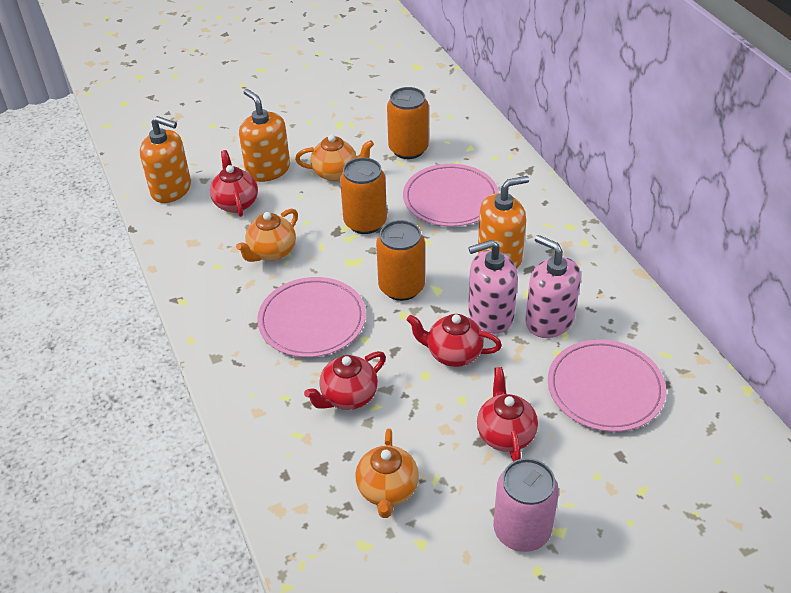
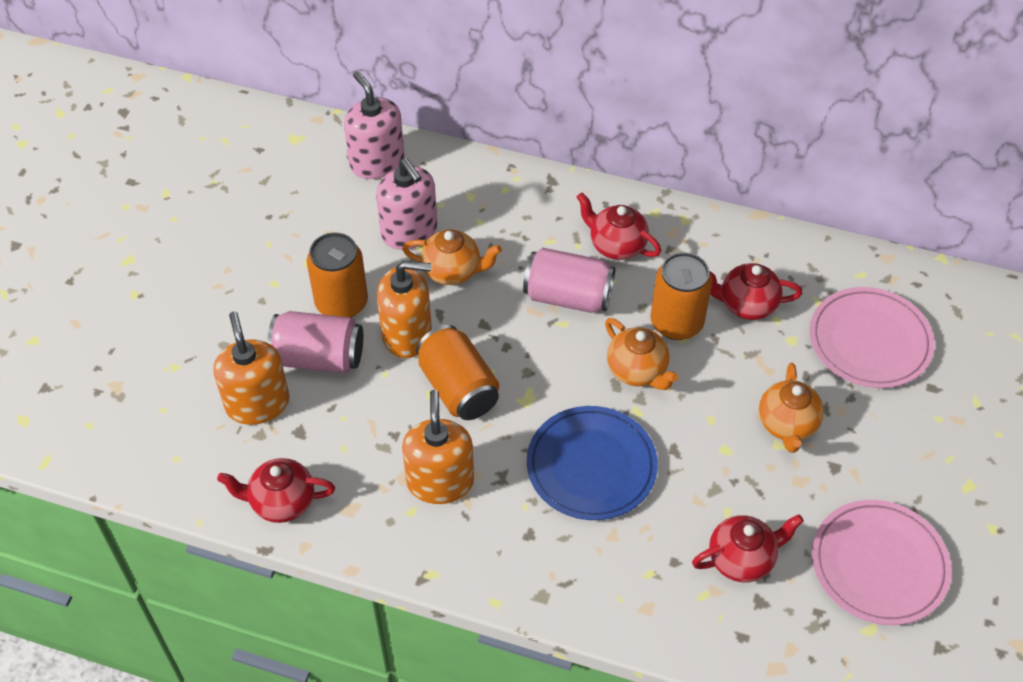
blue plate: 0 -> 1
pink can: 1 -> 2
pink plate: 3 -> 2

